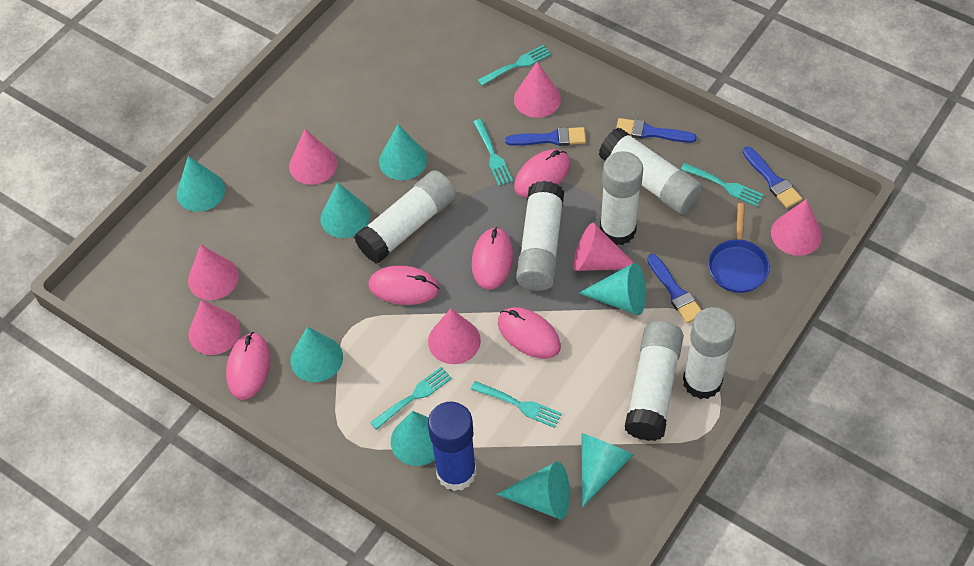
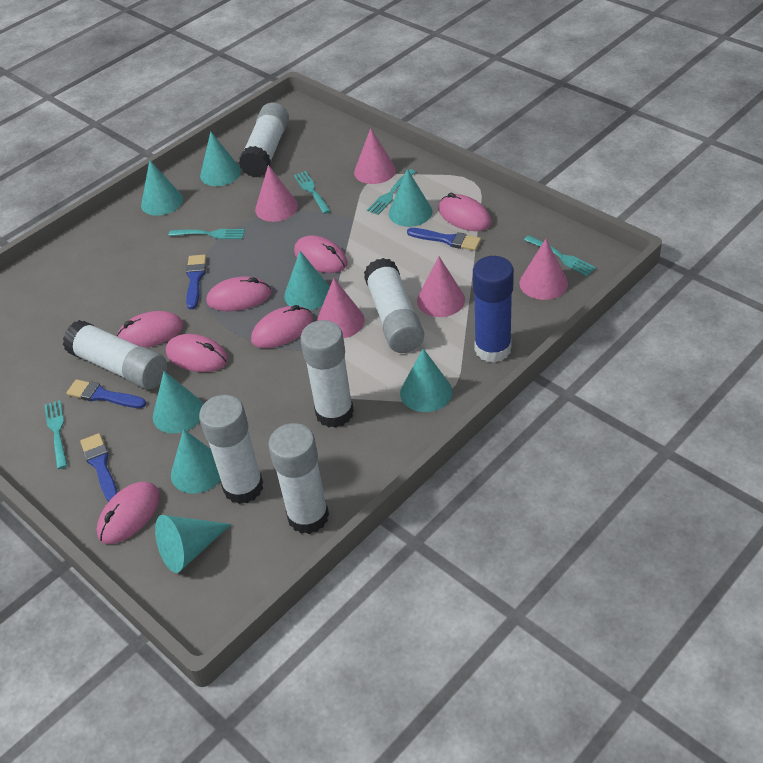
blue pan: 1 -> 0
pink cone: 7 -> 5
pink mouse: 5 -> 7

